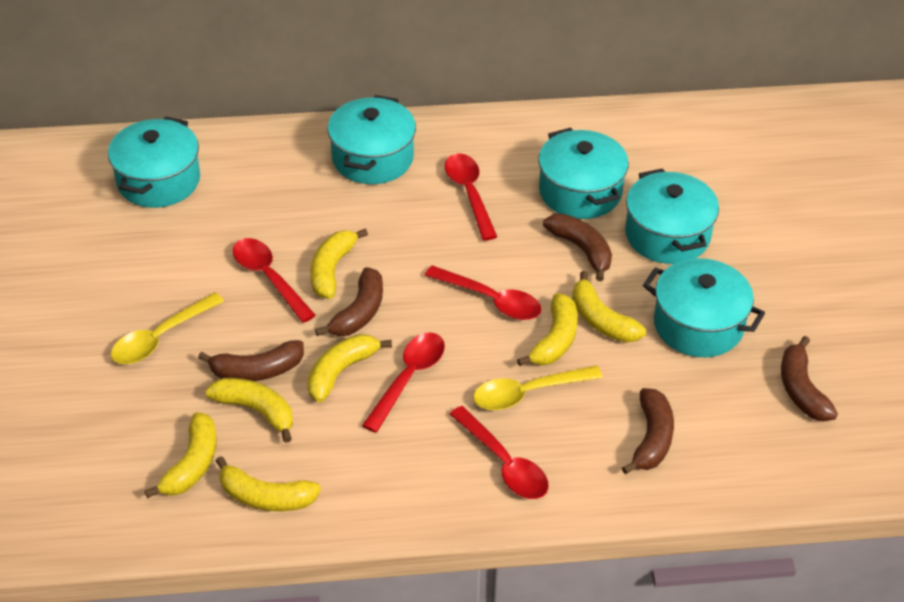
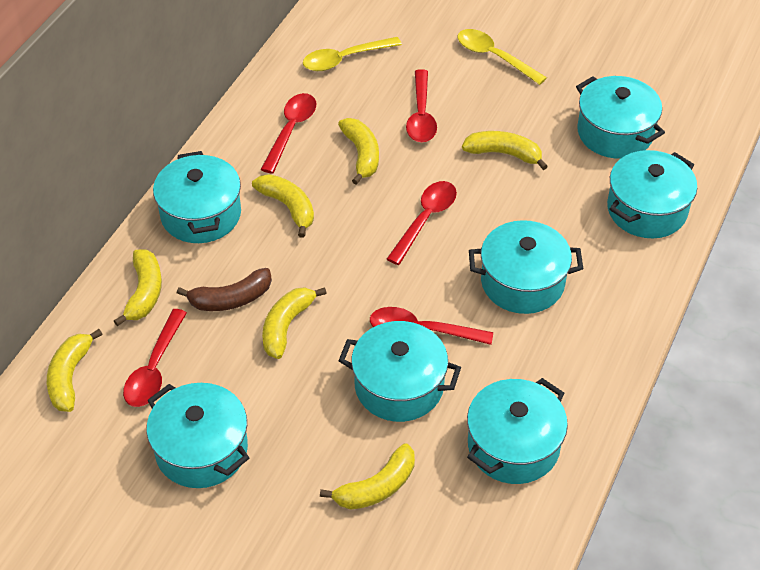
brown banana: 5 -> 1
turquoise pot: 5 -> 7

